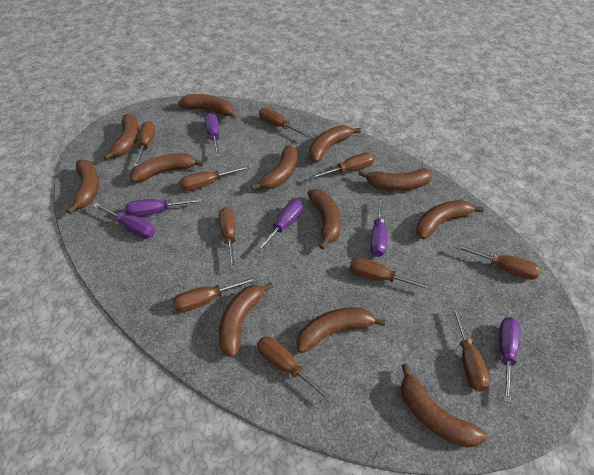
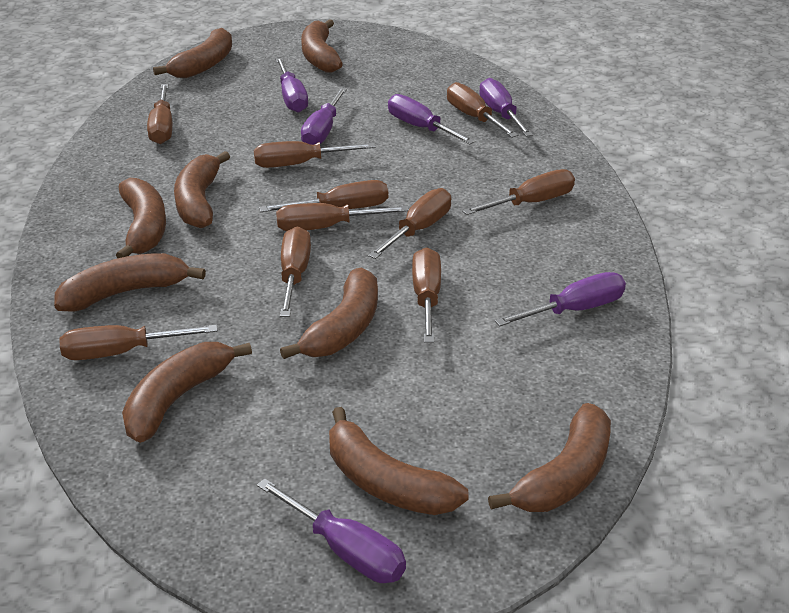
brown banana: 12 -> 9

